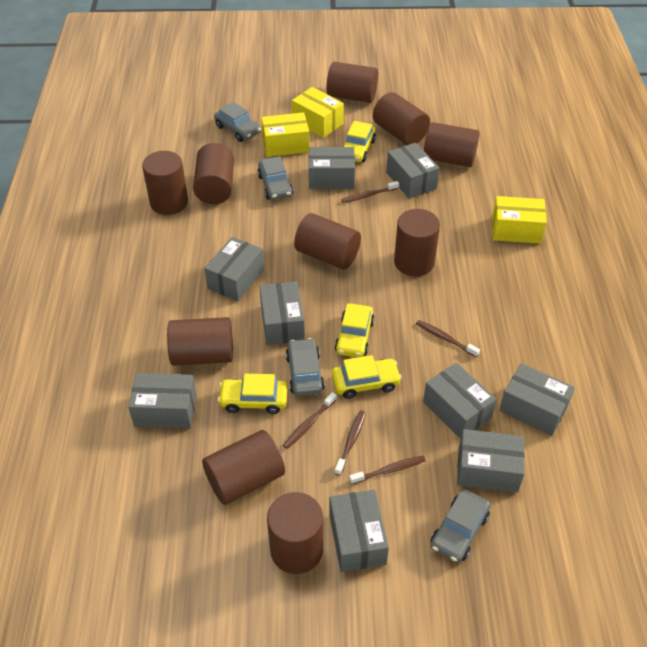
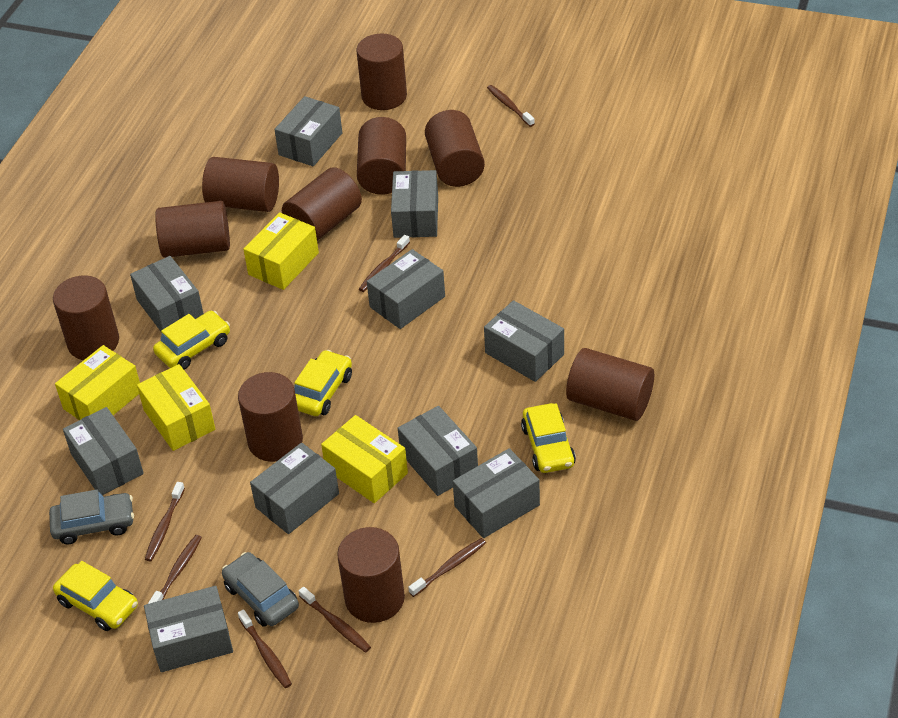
brown toothbrush: 5 -> 7
grey box: 9 -> 10
grey car: 4 -> 2
yellow box: 3 -> 4

